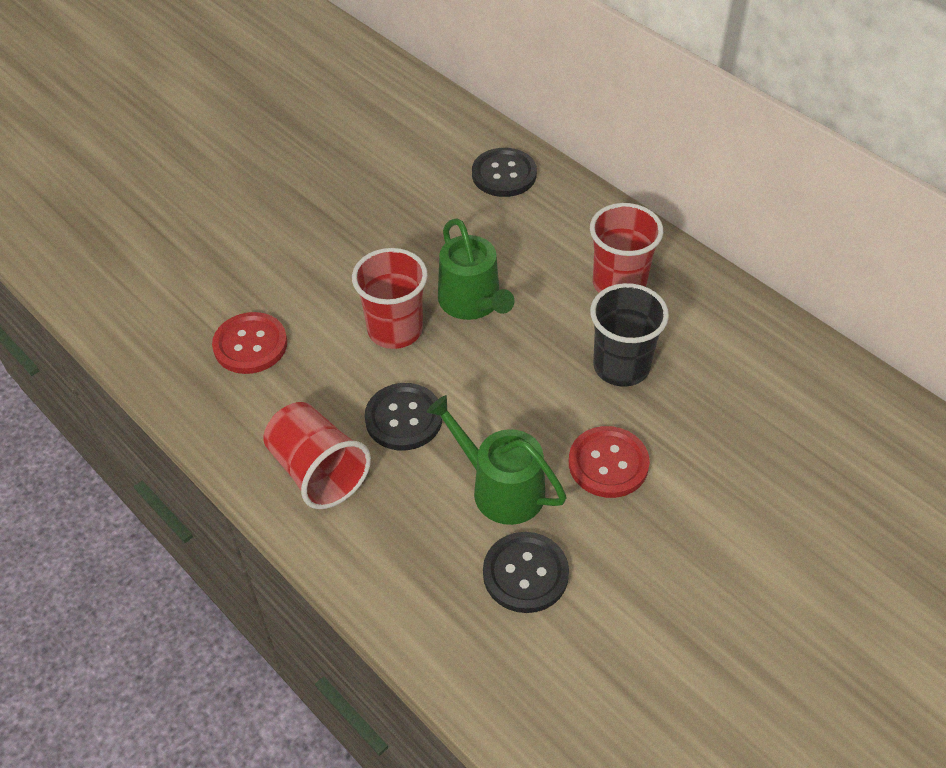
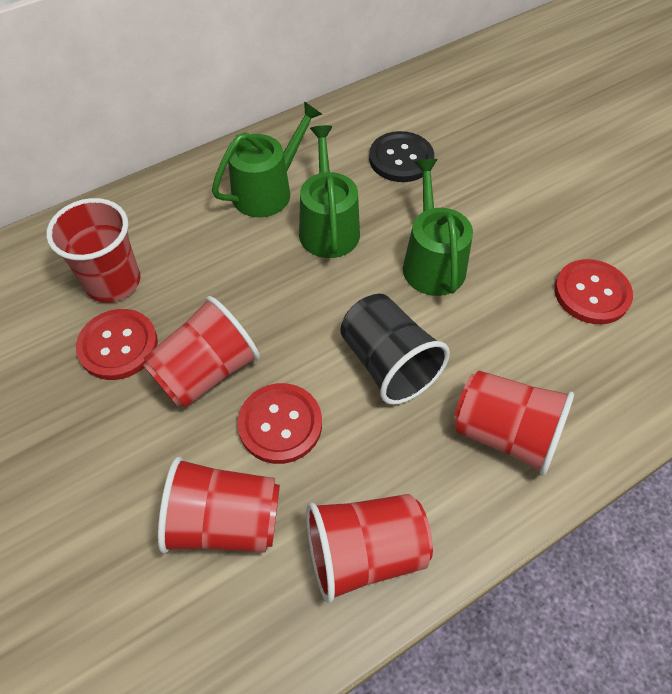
black button: 3 -> 1
green watering can: 2 -> 3
red button: 2 -> 3
red cup: 3 -> 5

